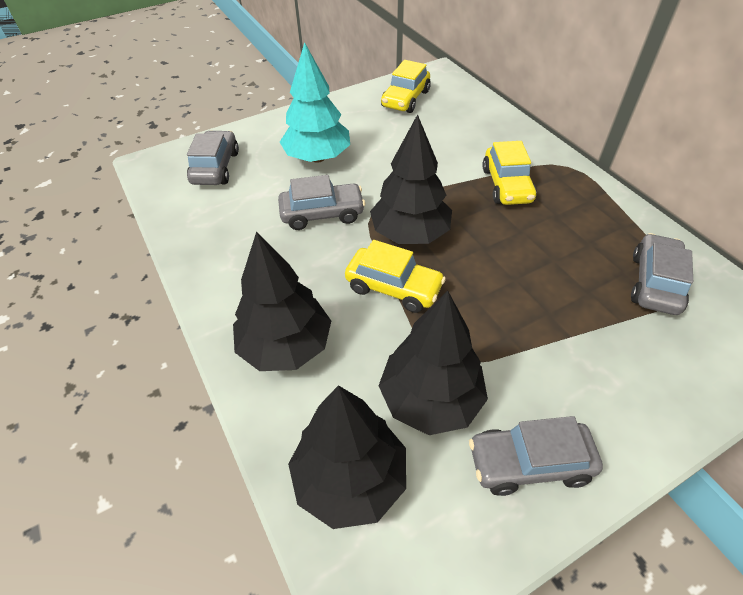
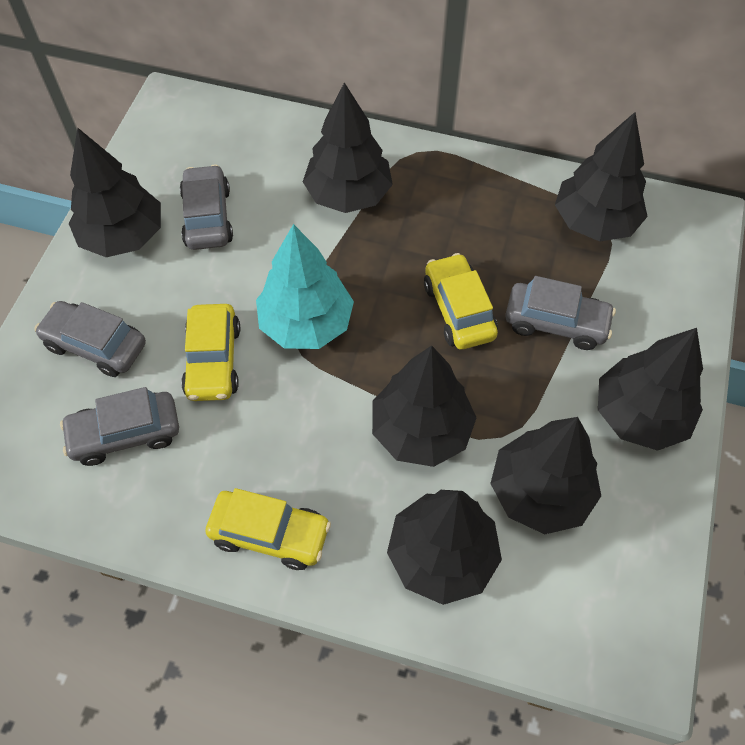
black tree: 4 -> 7

